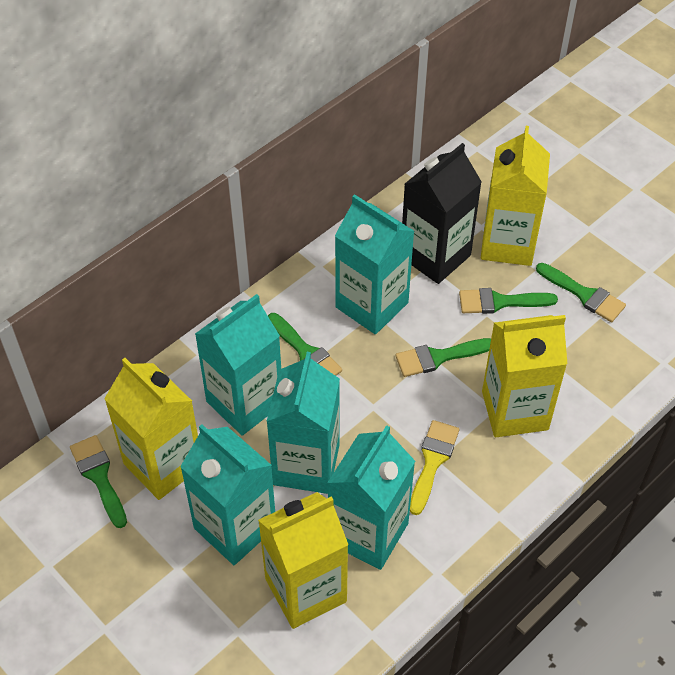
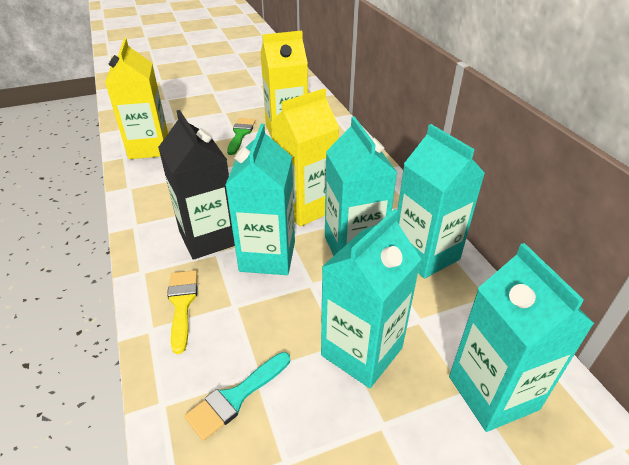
green brush: 5 -> 1
turquoise brush: 0 -> 1
yellow carton: 4 -> 3

